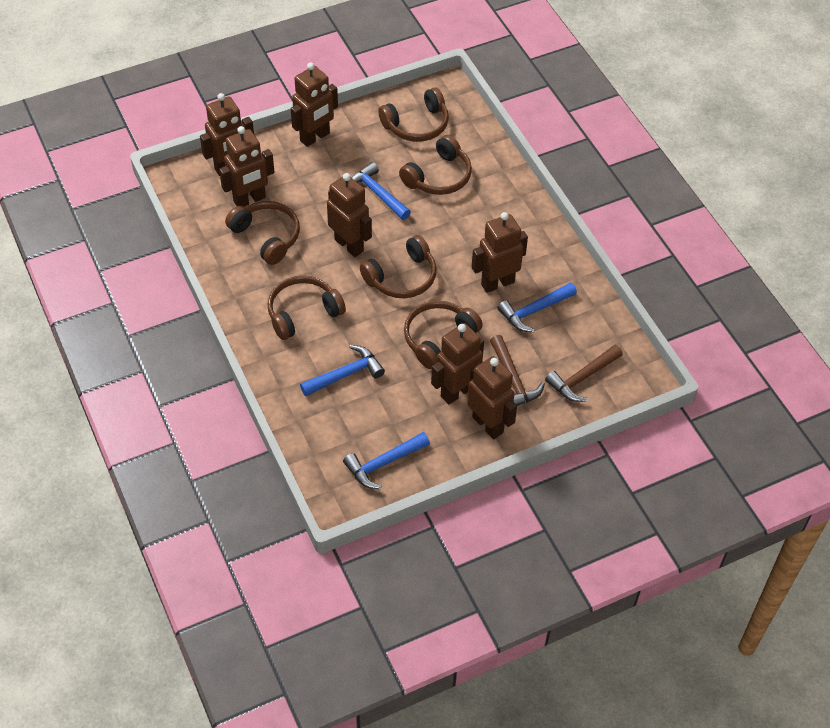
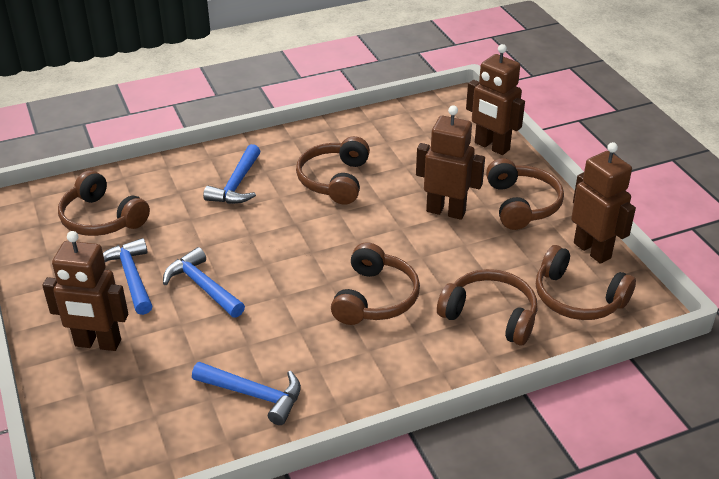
brown hammer: 2 -> 0
brown robot: 7 -> 4

